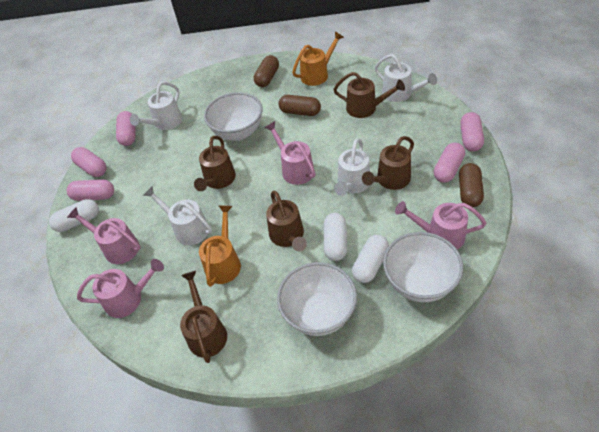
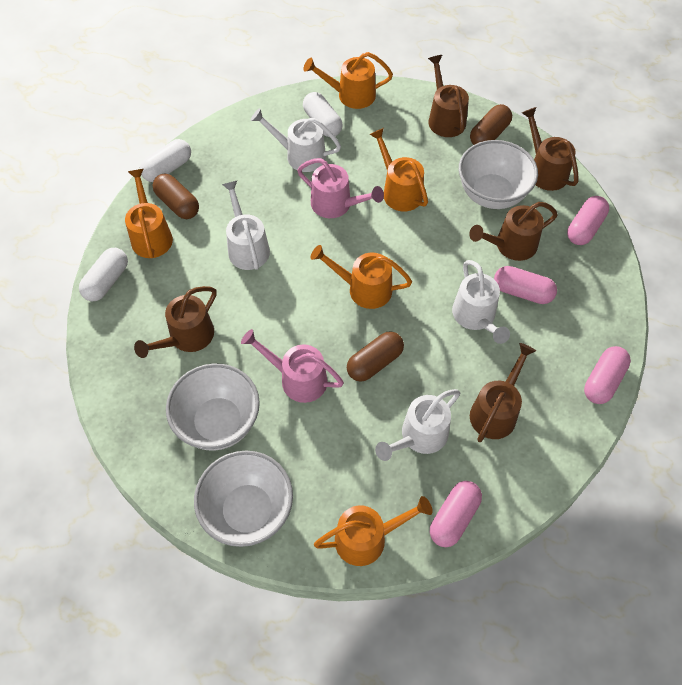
orange watering can: 2 -> 5
pink capsule: 5 -> 4
pink watering can: 4 -> 2

